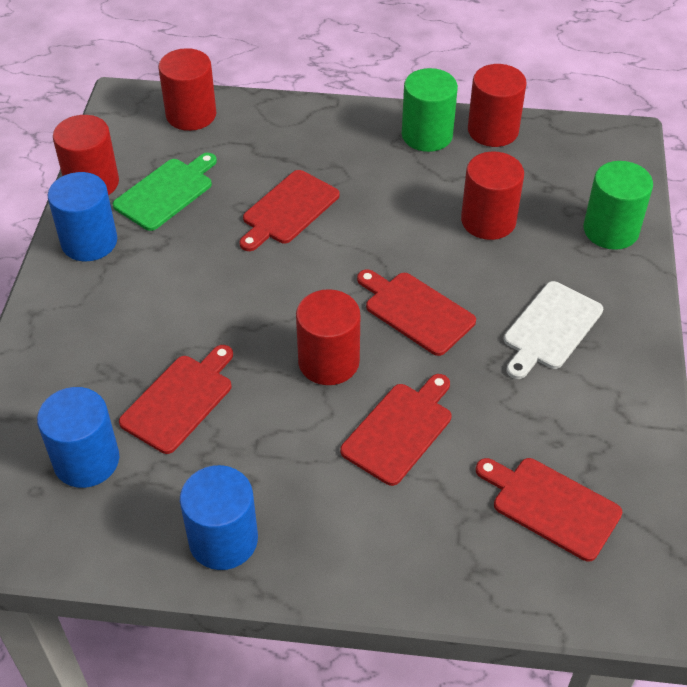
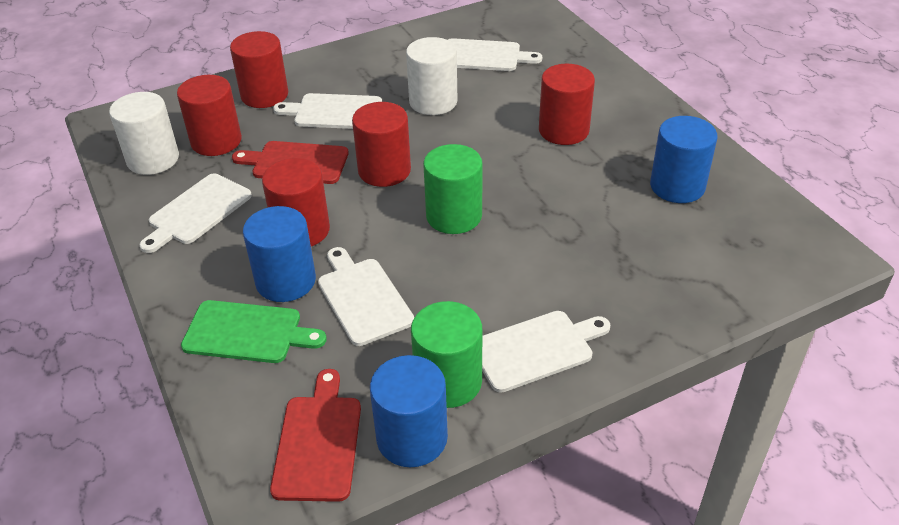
red cutting board: 5 -> 2
white cutting board: 1 -> 5
white cylinder: 0 -> 2

